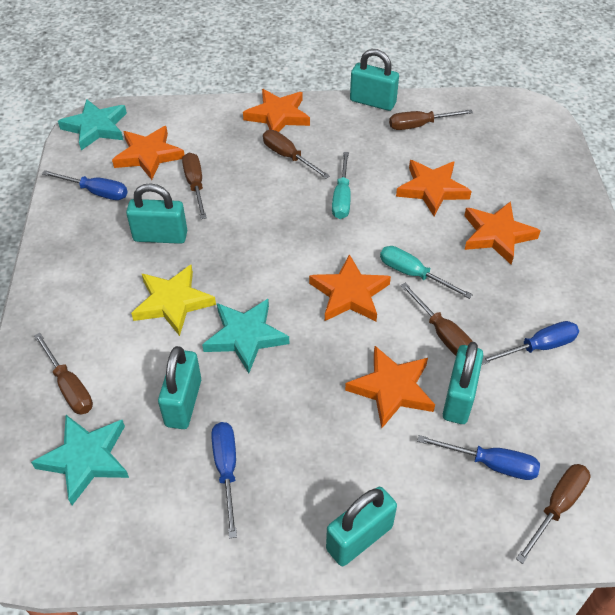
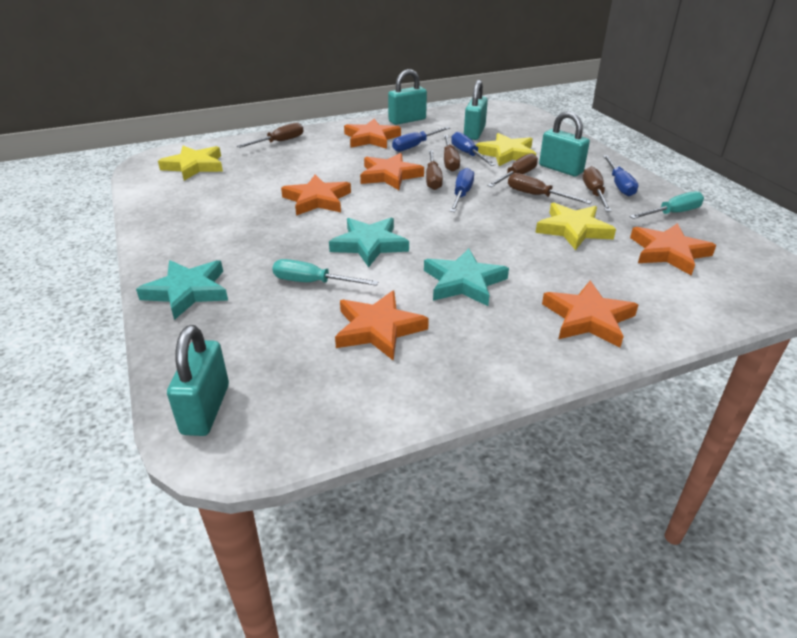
turquoise padlock: 5 -> 4
yellow star: 1 -> 3

